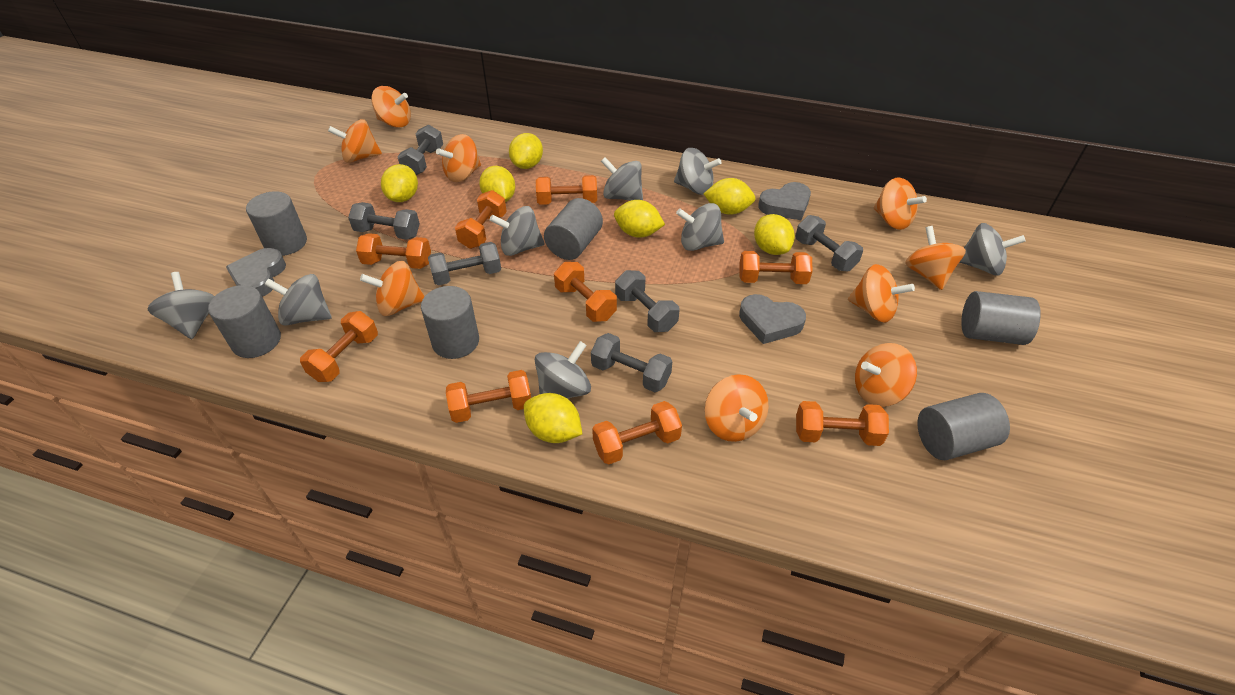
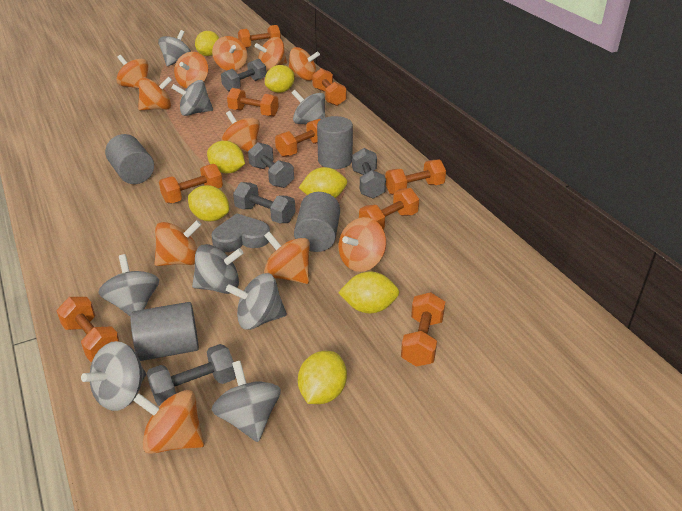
grey cylinder: 6 -> 4
grey dumbbell: 6 -> 5
grey heart: 3 -> 1
orange spinning top: 9 -> 11

